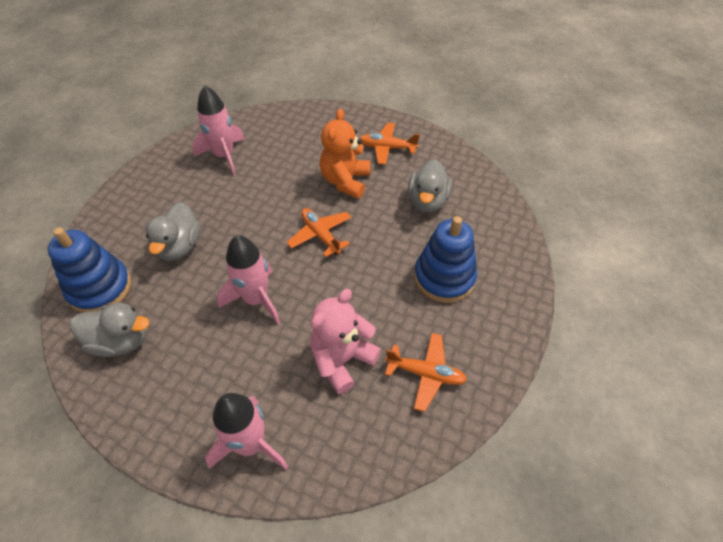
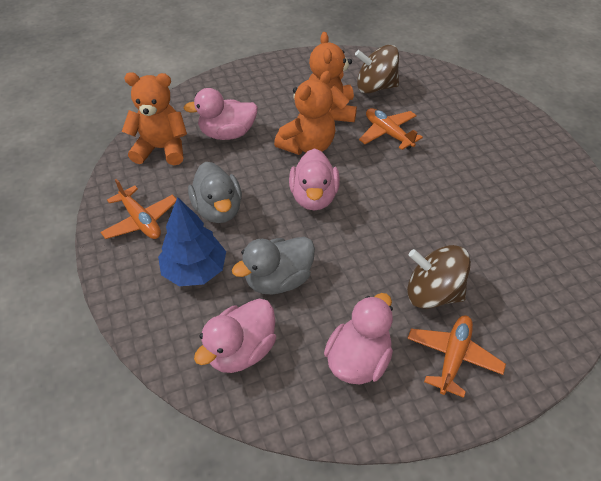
blue stacking toy: 2 -> 0
blue tree: 0 -> 1
brown spinning top: 0 -> 2
grey duck: 3 -> 2
orange teddy bear: 1 -> 3
pink duck: 0 -> 4
pink rocket: 3 -> 0
pink teddy bear: 1 -> 0

